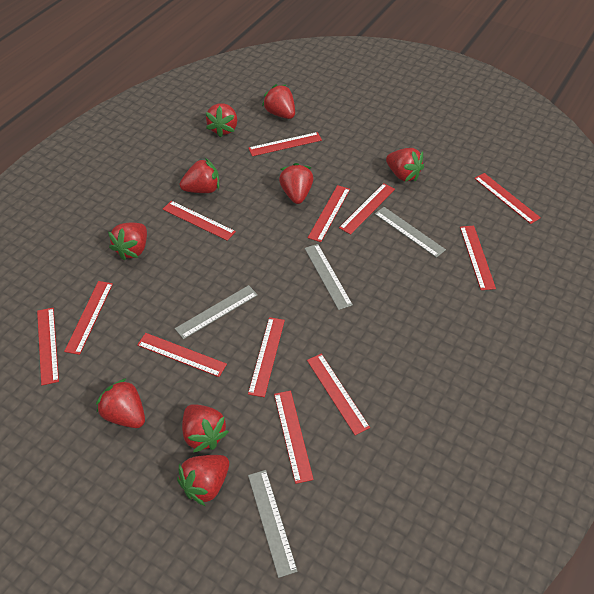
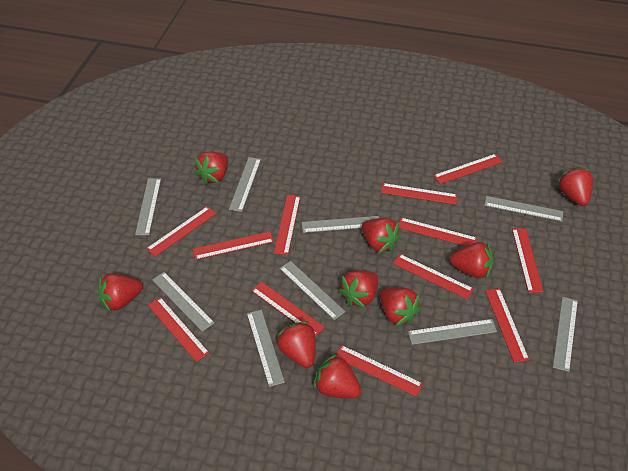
grey ruler: 4 -> 9

